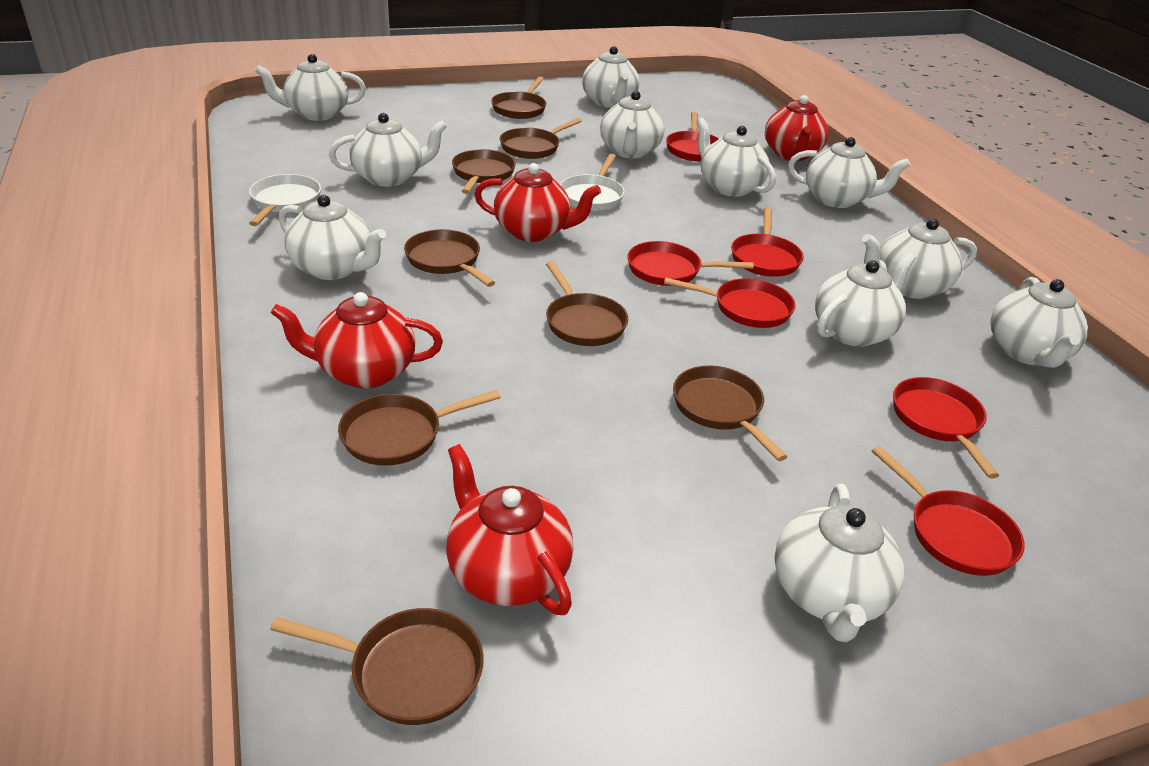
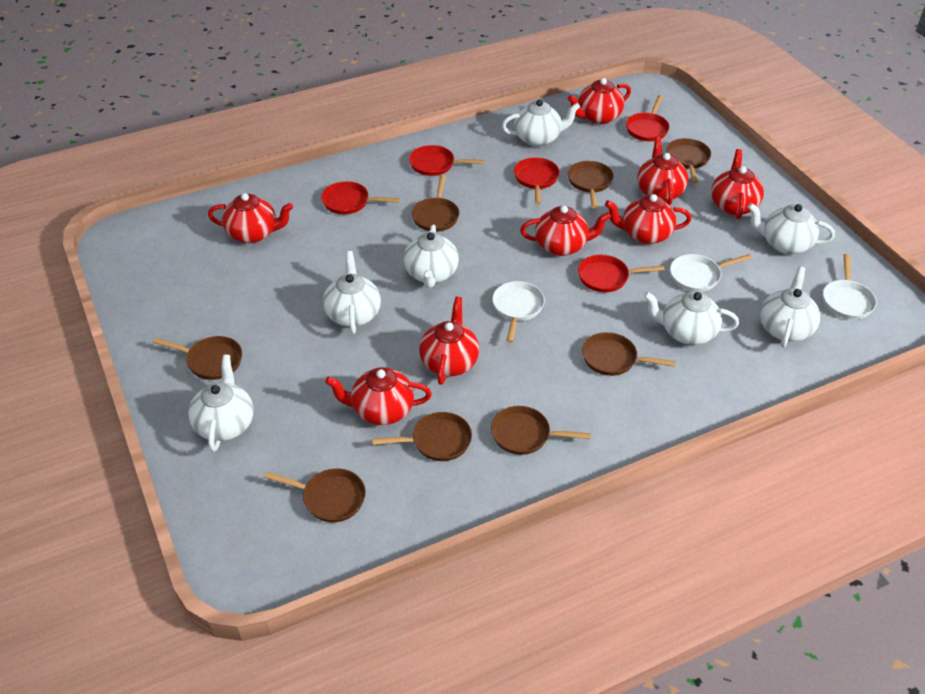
red pan: 6 -> 5
red teapot: 4 -> 8
white pan: 2 -> 3
white teapot: 11 -> 7

